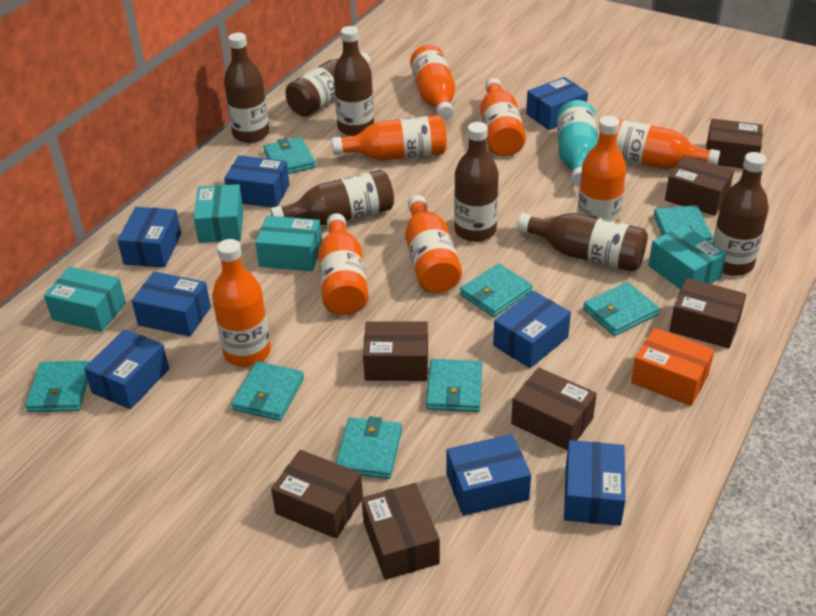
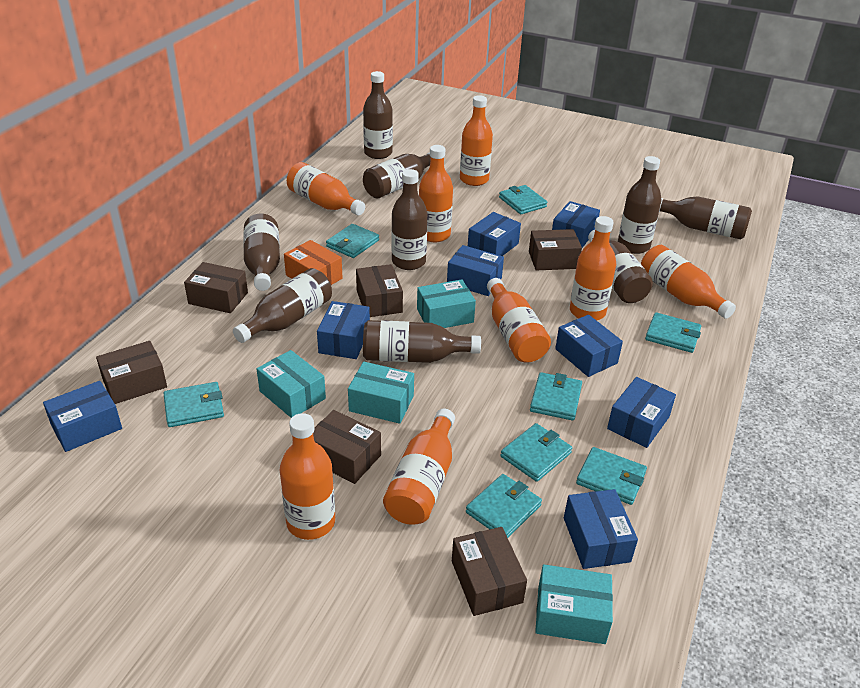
brown bottle: 7 -> 9
brown box: 7 -> 6
turquoise bottle: 1 -> 0

